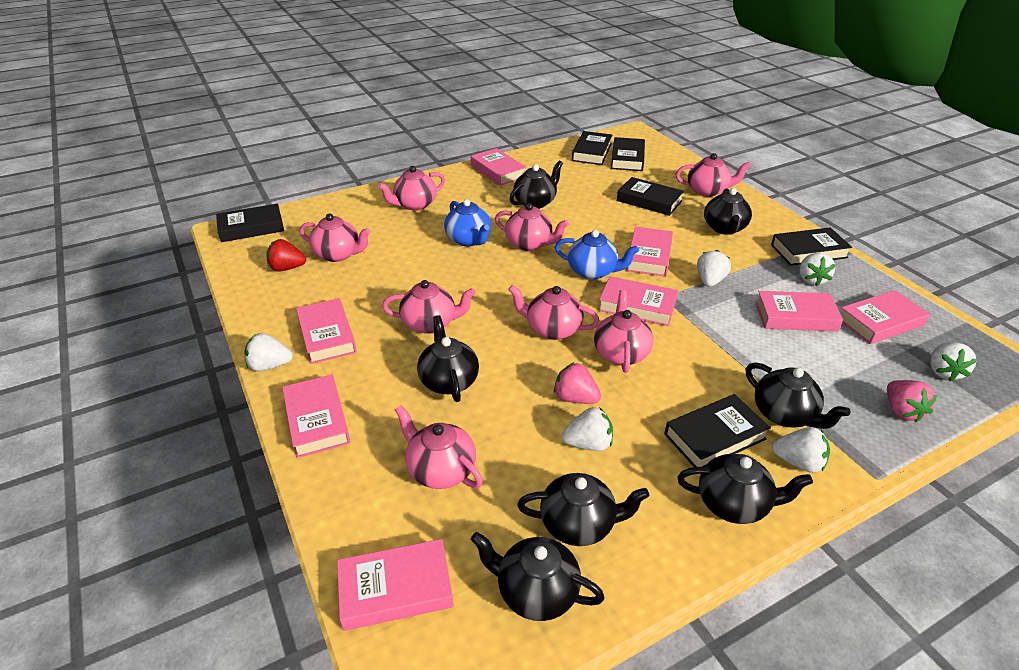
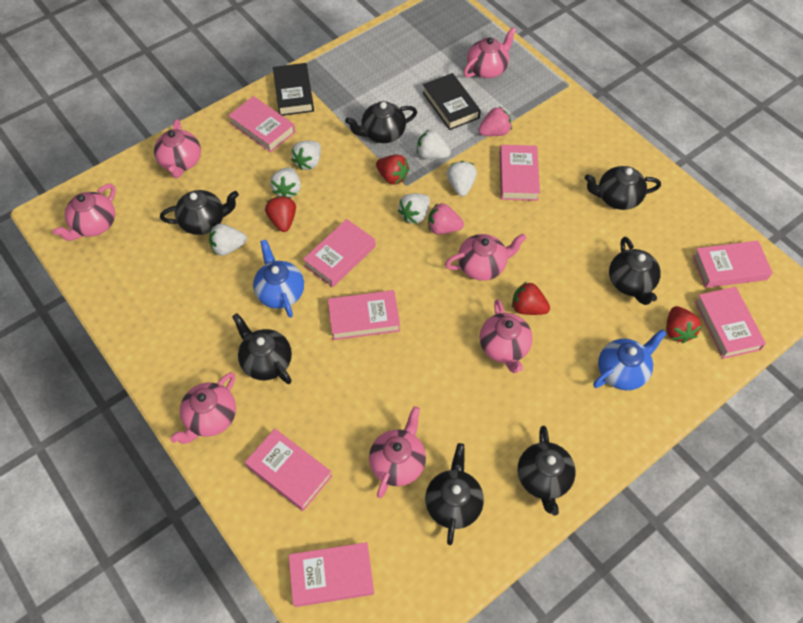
black book: 6 -> 2
pink teapot: 8 -> 7
red strawberry: 1 -> 4

